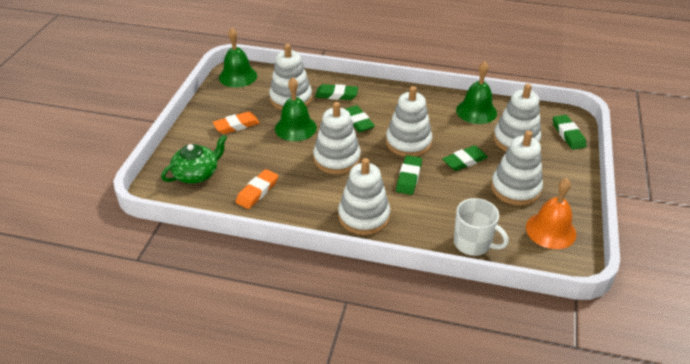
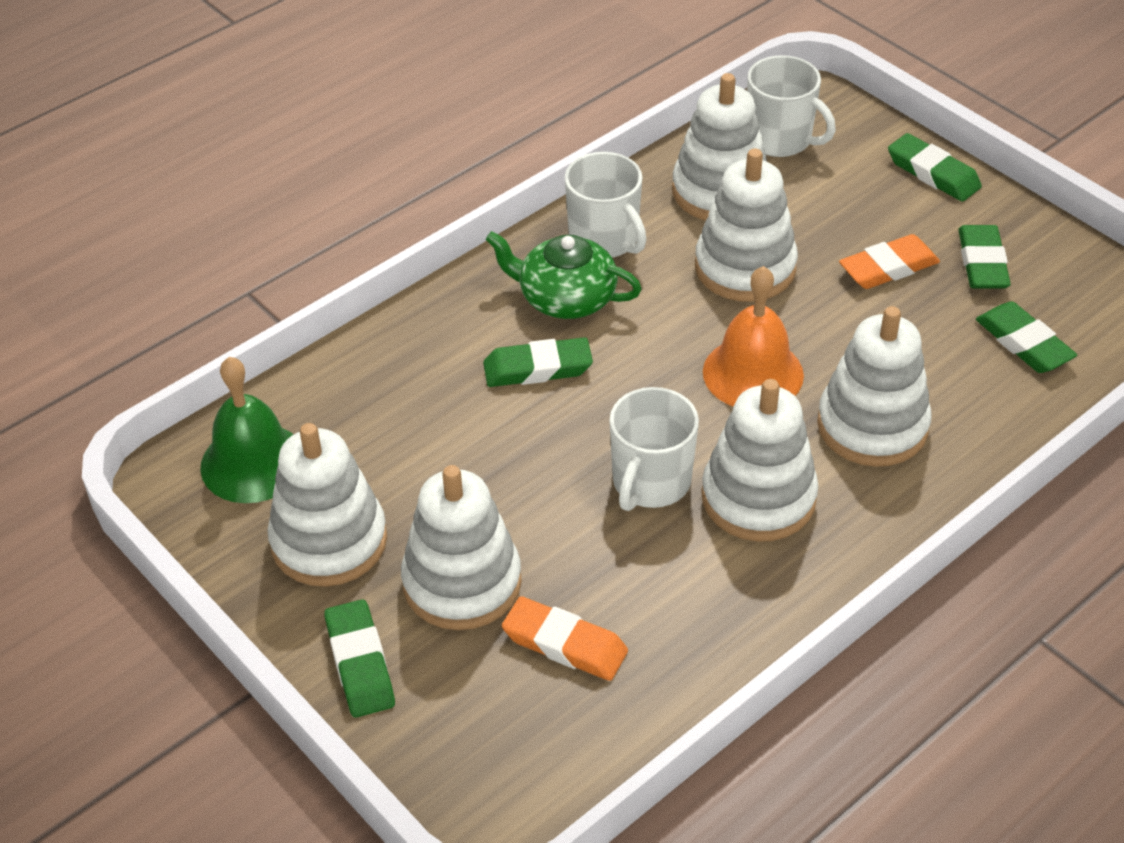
green bell: 3 -> 1
white mug: 1 -> 3

